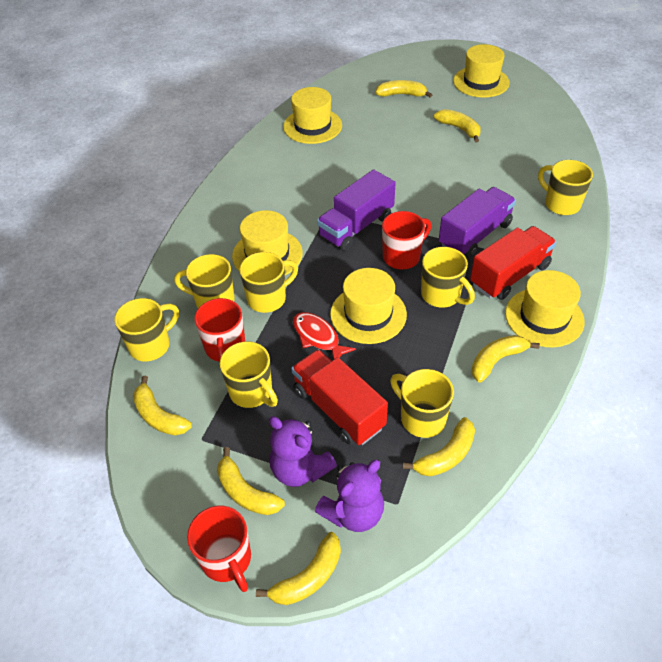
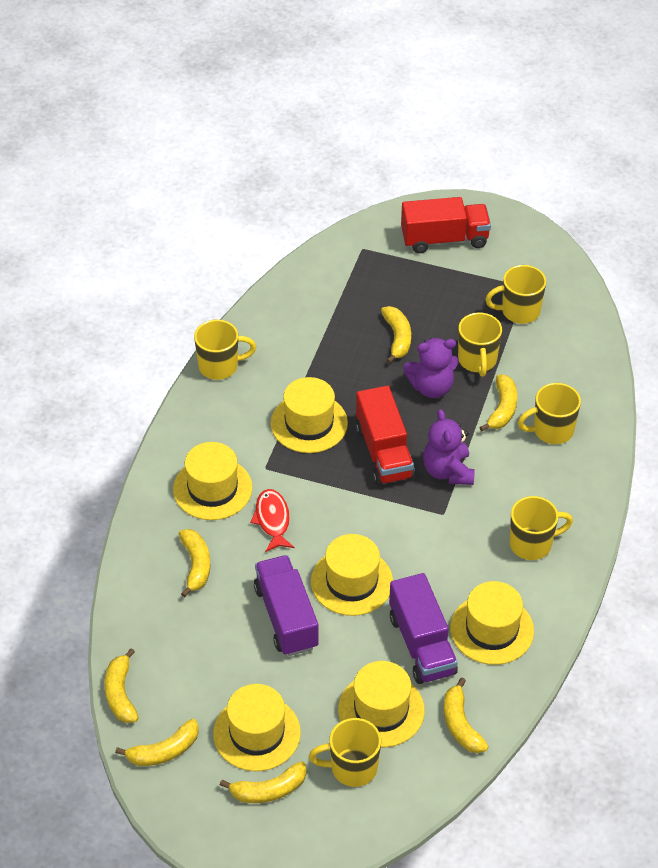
red mug: 3 -> 0
yellow hat: 5 -> 6
yellow mug: 7 -> 6

